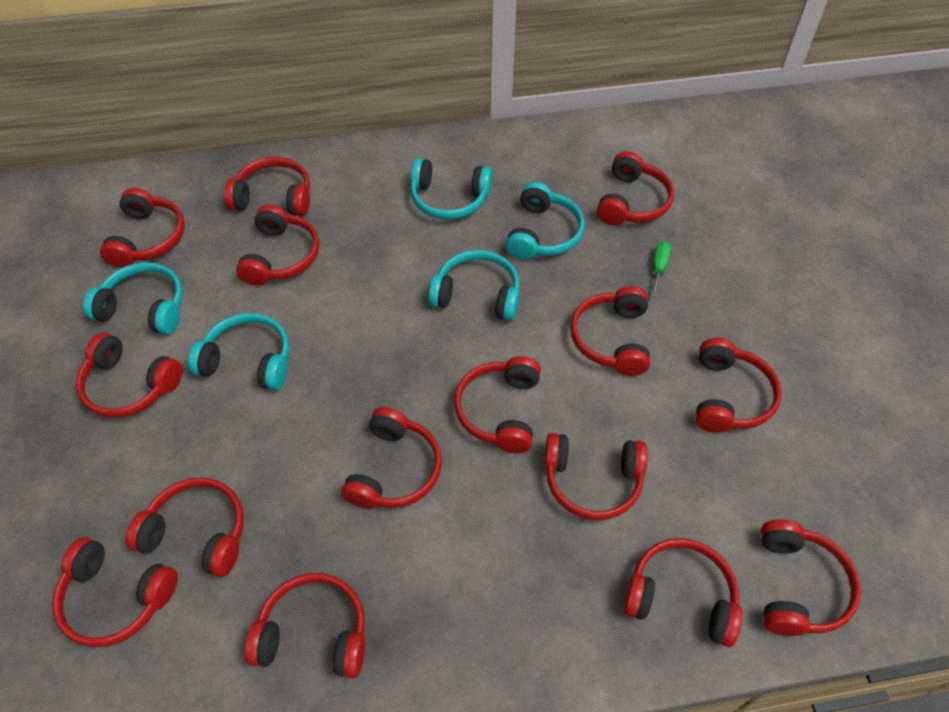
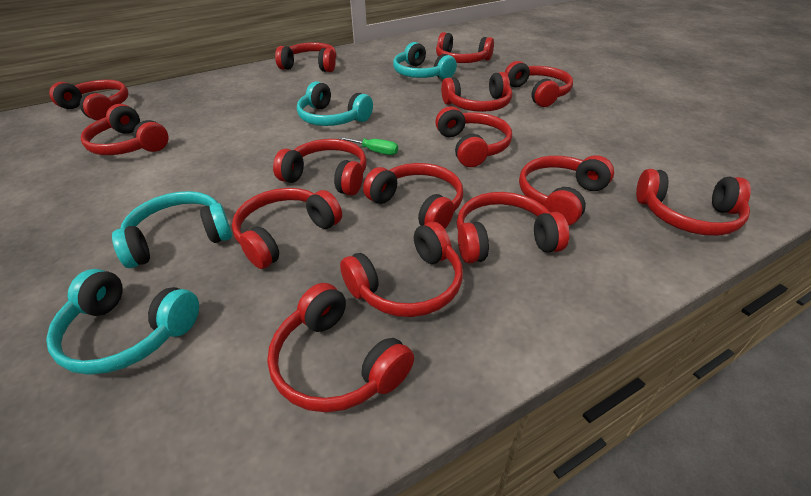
turquoise headphones: 5 -> 4

